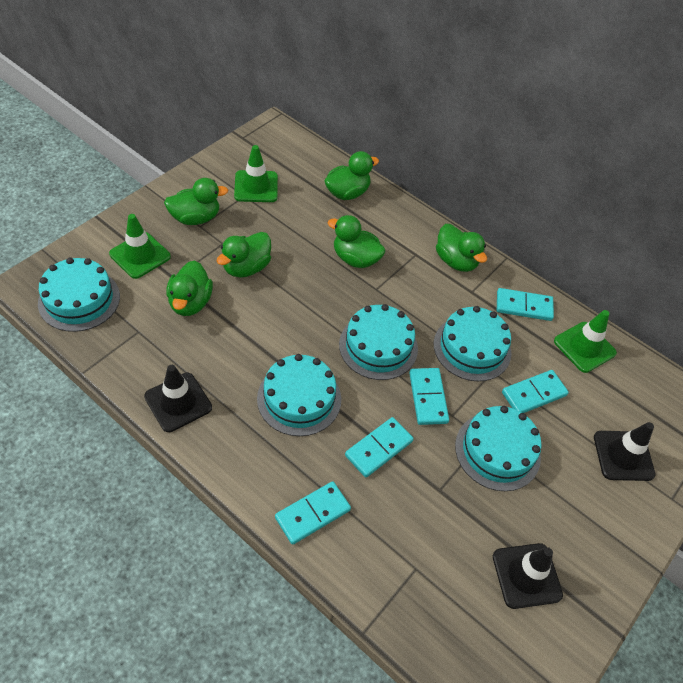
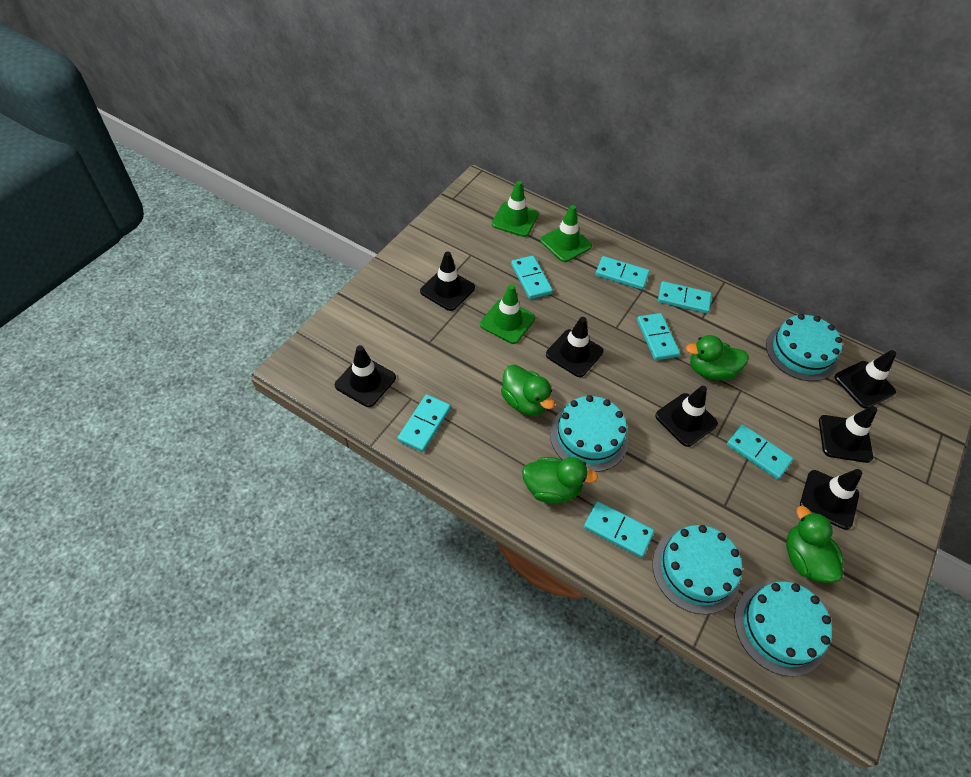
black traffic cone: 3 -> 7
green duck: 6 -> 4
turquoise cake: 5 -> 4
turquoise domino: 5 -> 7

